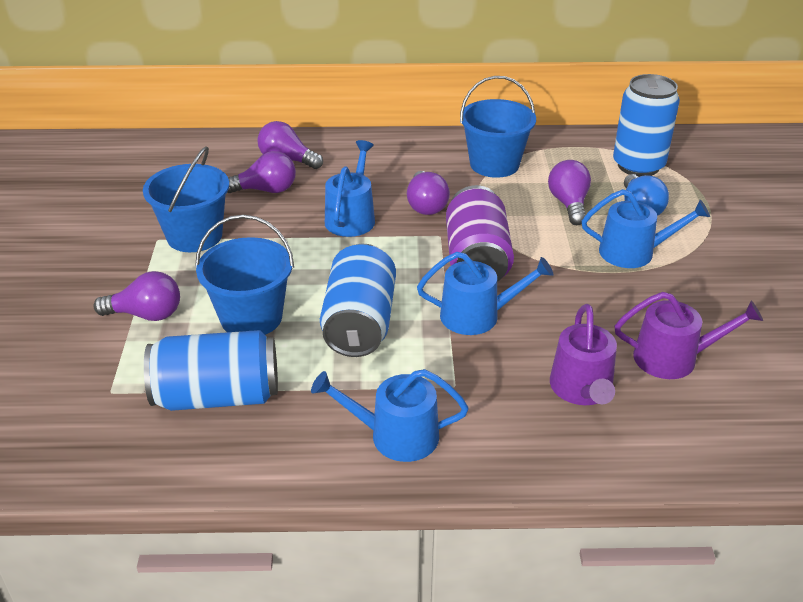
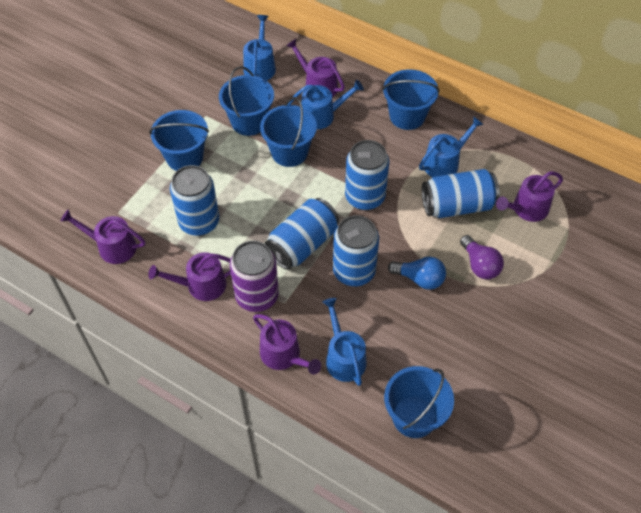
blue bucket: 3 -> 5
blue can: 3 -> 5
purple light bulb: 5 -> 1
purple watering can: 2 -> 5

